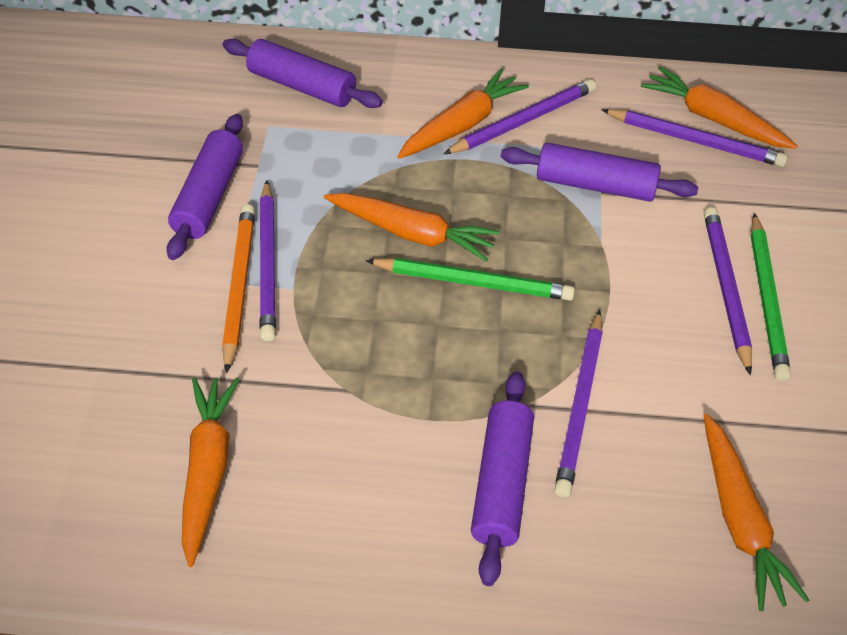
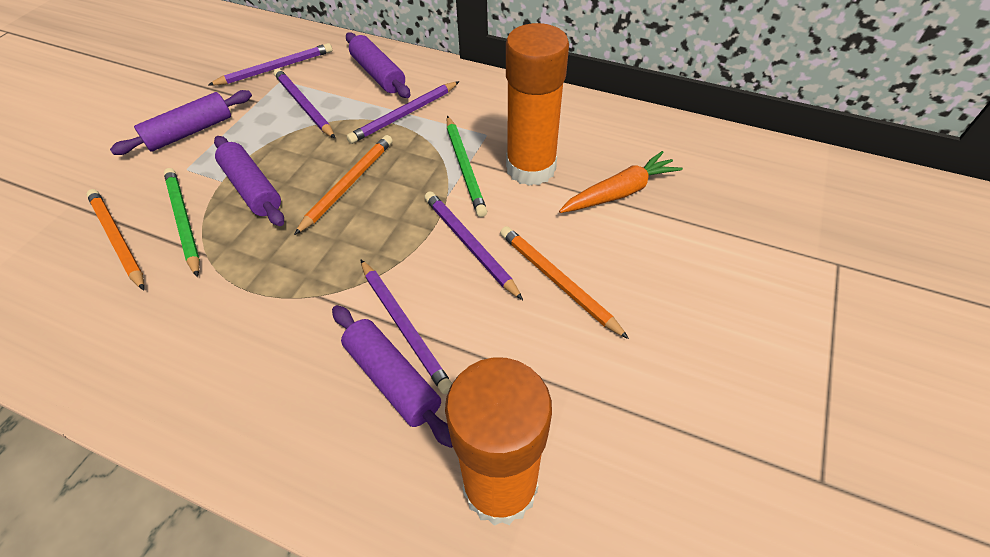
orange carrot: 5 -> 1
orange glue stick: 0 -> 2
orange pencil: 1 -> 3

